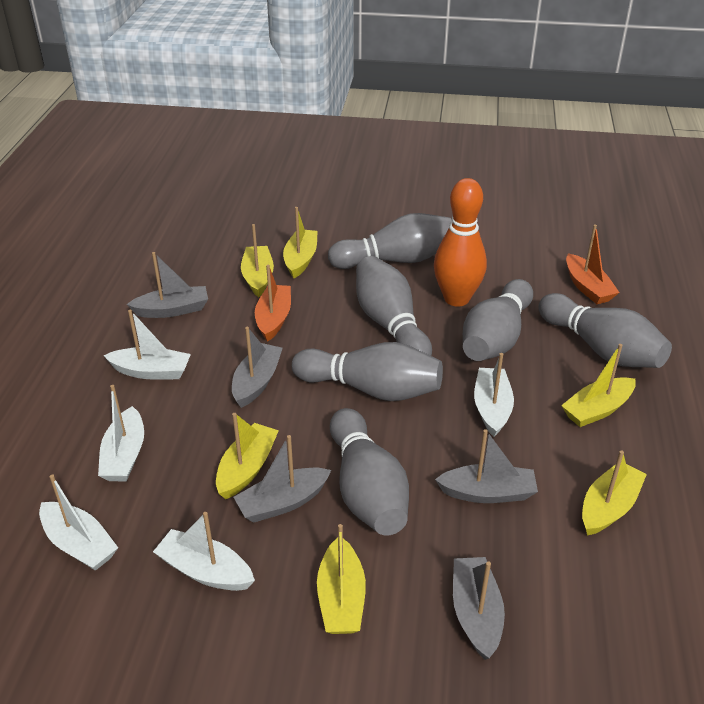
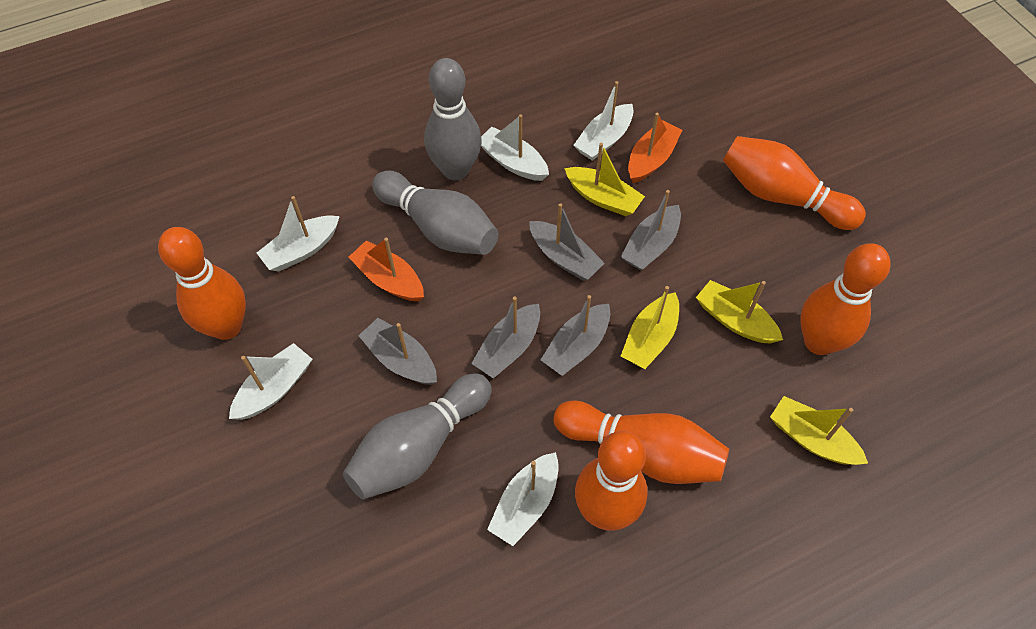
grey bowling pin: 6 -> 3
orange bowling pin: 1 -> 5
yellow boat: 6 -> 4

